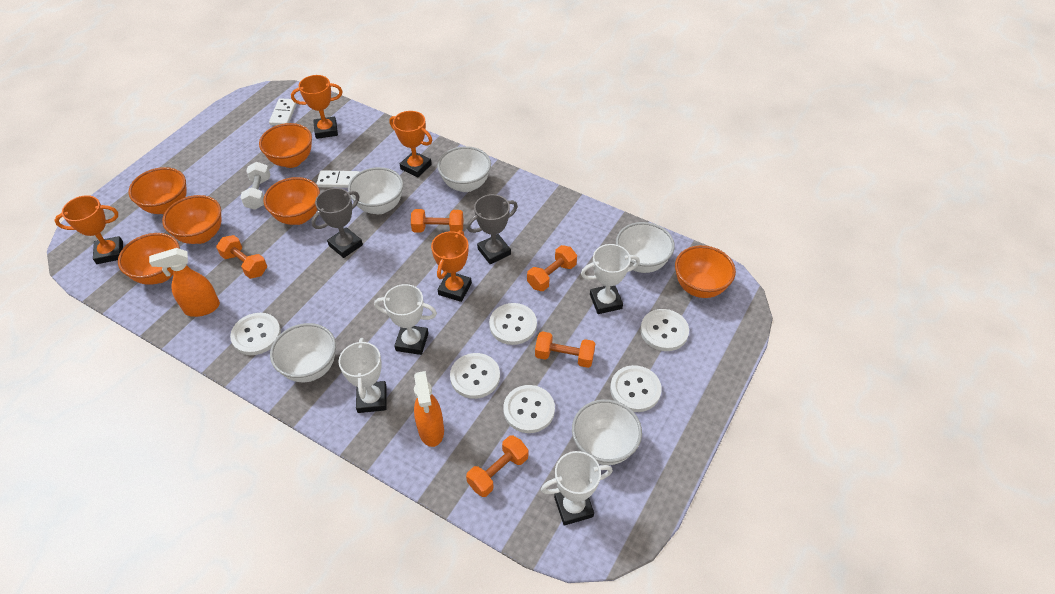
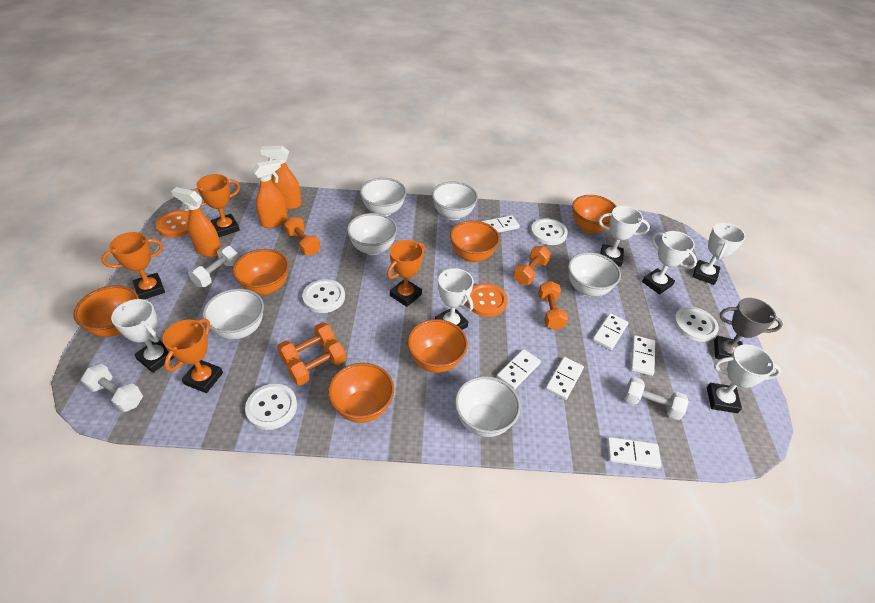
grey trophy: 2 -> 1
orange button: 0 -> 2
orange spray bottle: 2 -> 3
white bowl: 5 -> 6
white button: 6 -> 4
white domino: 2 -> 6
white dumbbell: 1 -> 3
white trophy: 4 -> 6

